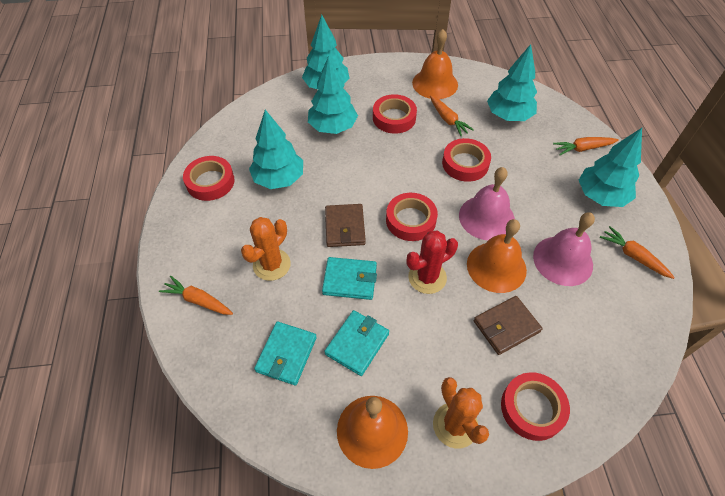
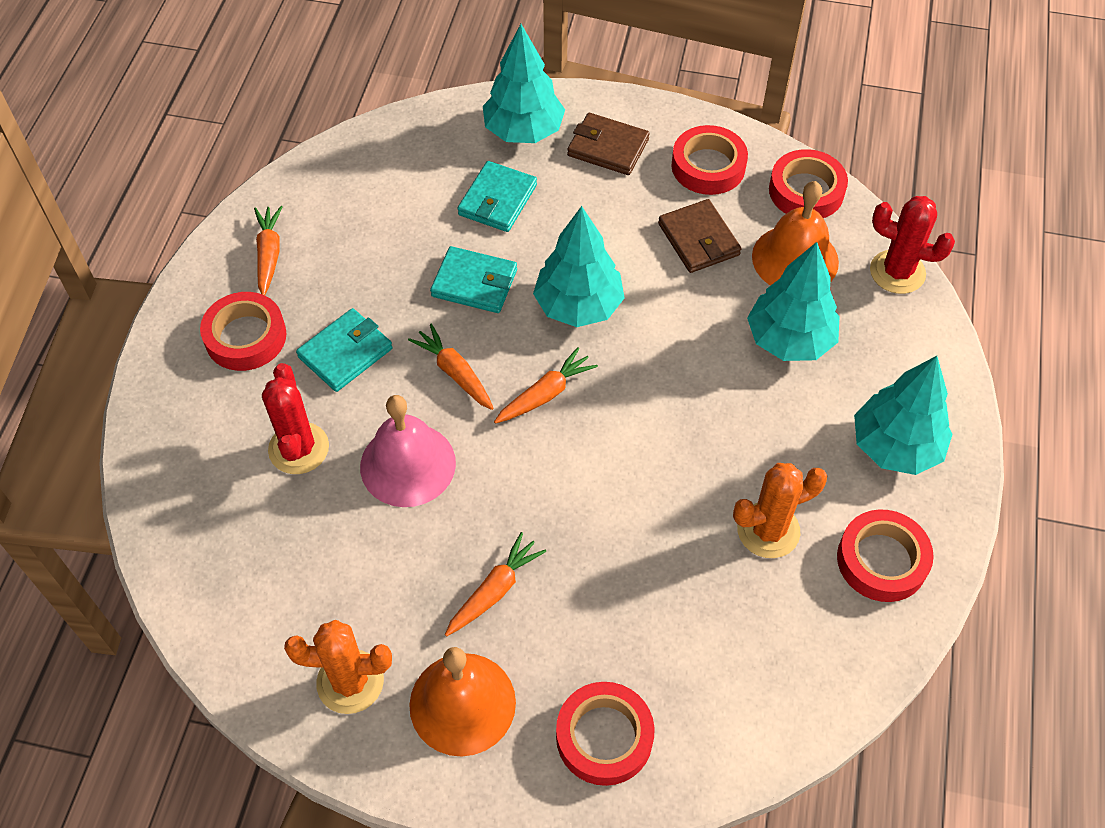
orange bell: 3 -> 2
pink bell: 2 -> 1
red cactus: 1 -> 2
turquoise tree: 5 -> 4

